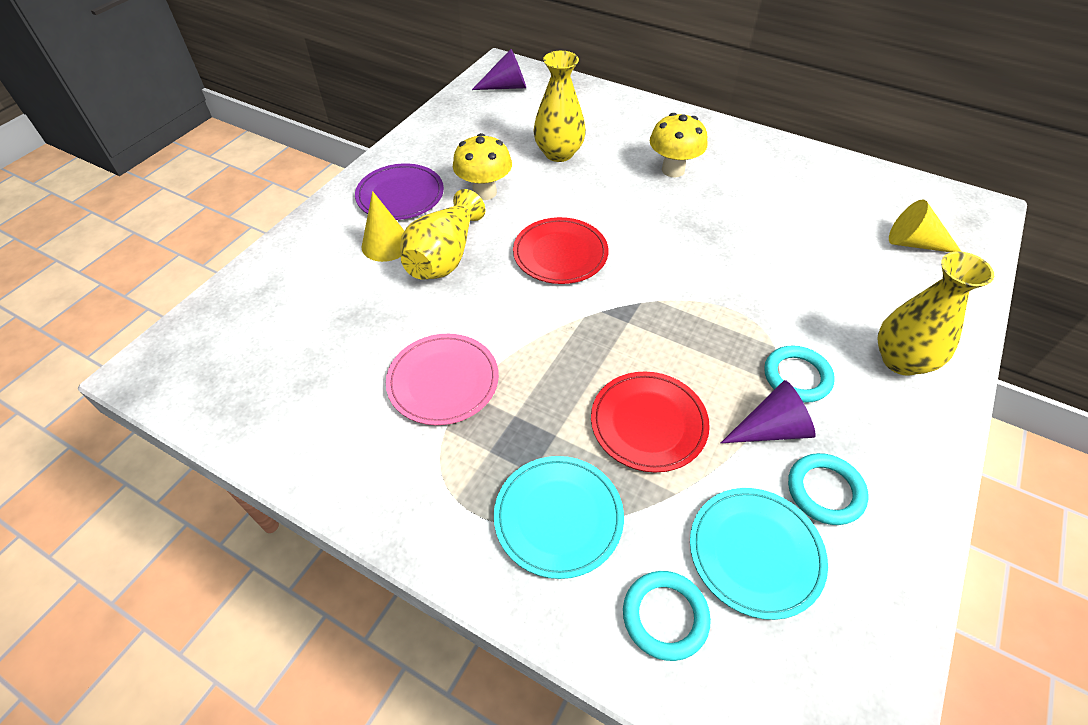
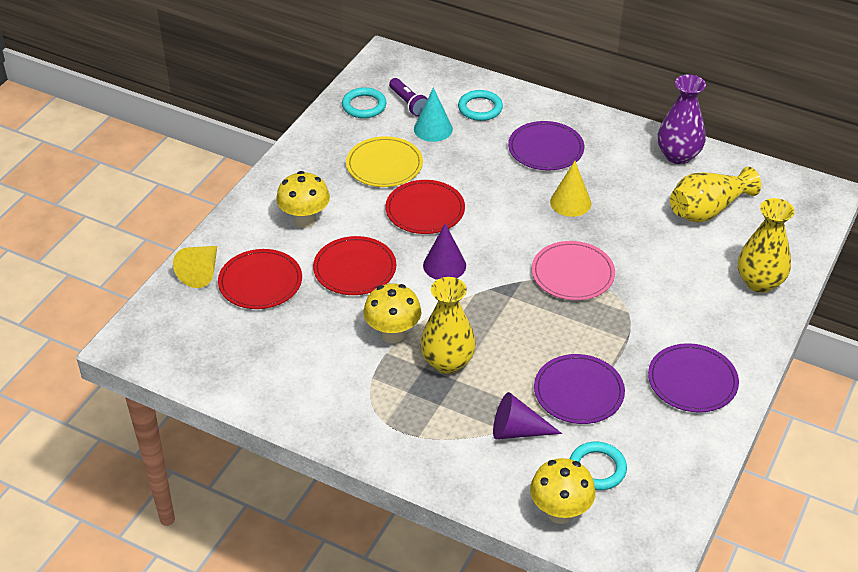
purple flashlight: 0 -> 1
purple plate: 1 -> 3
purple vase: 0 -> 1
red plate: 2 -> 3
turquoise cone: 0 -> 1
turquoise plate: 2 -> 0
yellow mushroom: 2 -> 3
yellow plate: 0 -> 1

